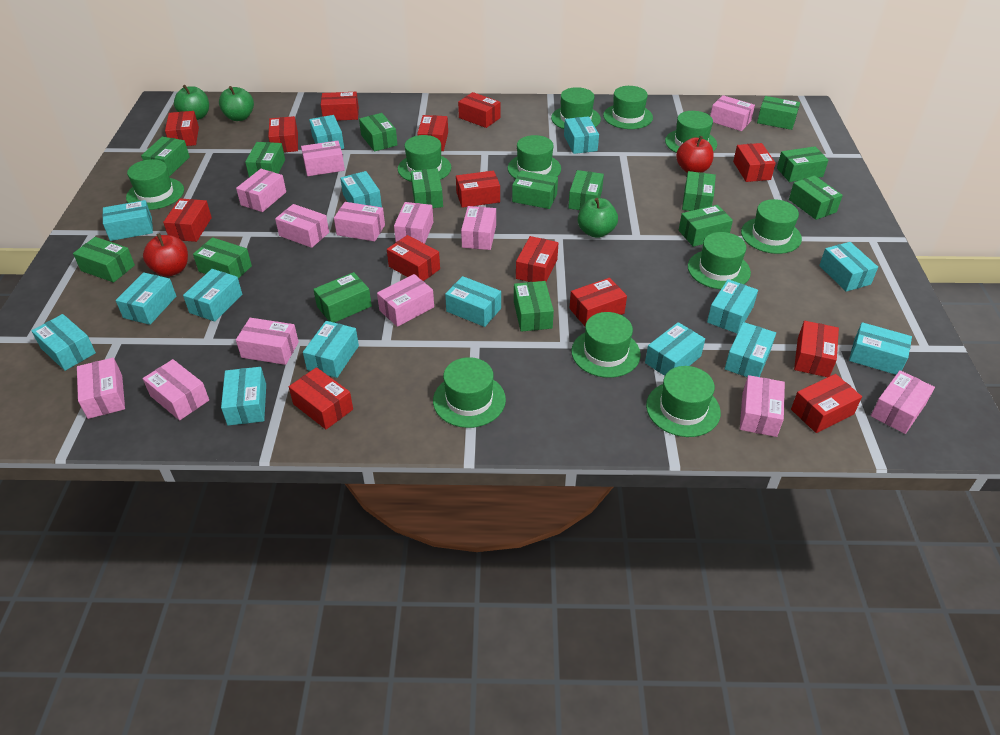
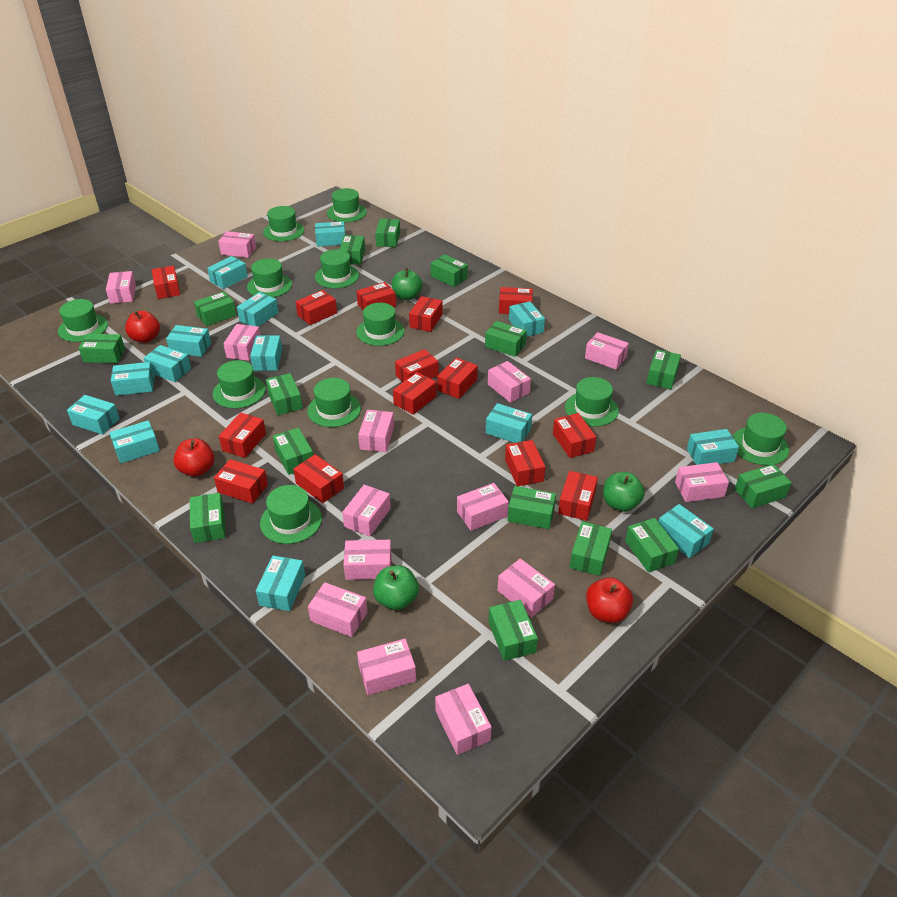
pink box: 13 -> 14
red apple: 2 -> 3
turquoise box: 15 -> 14

